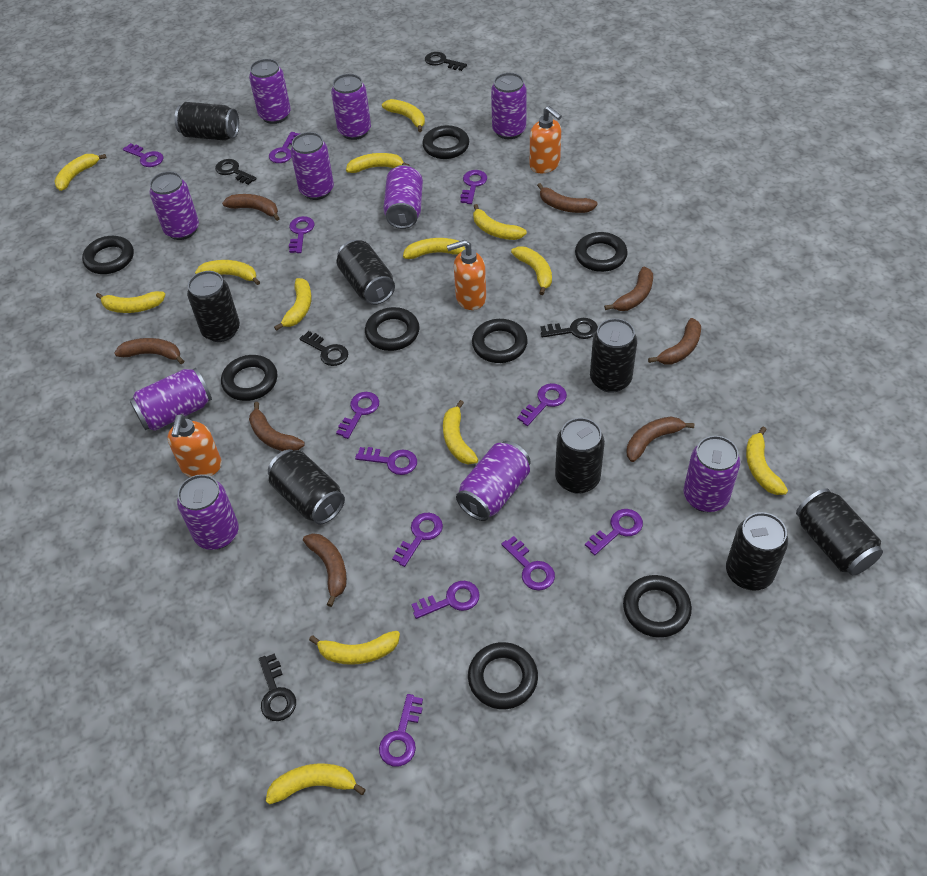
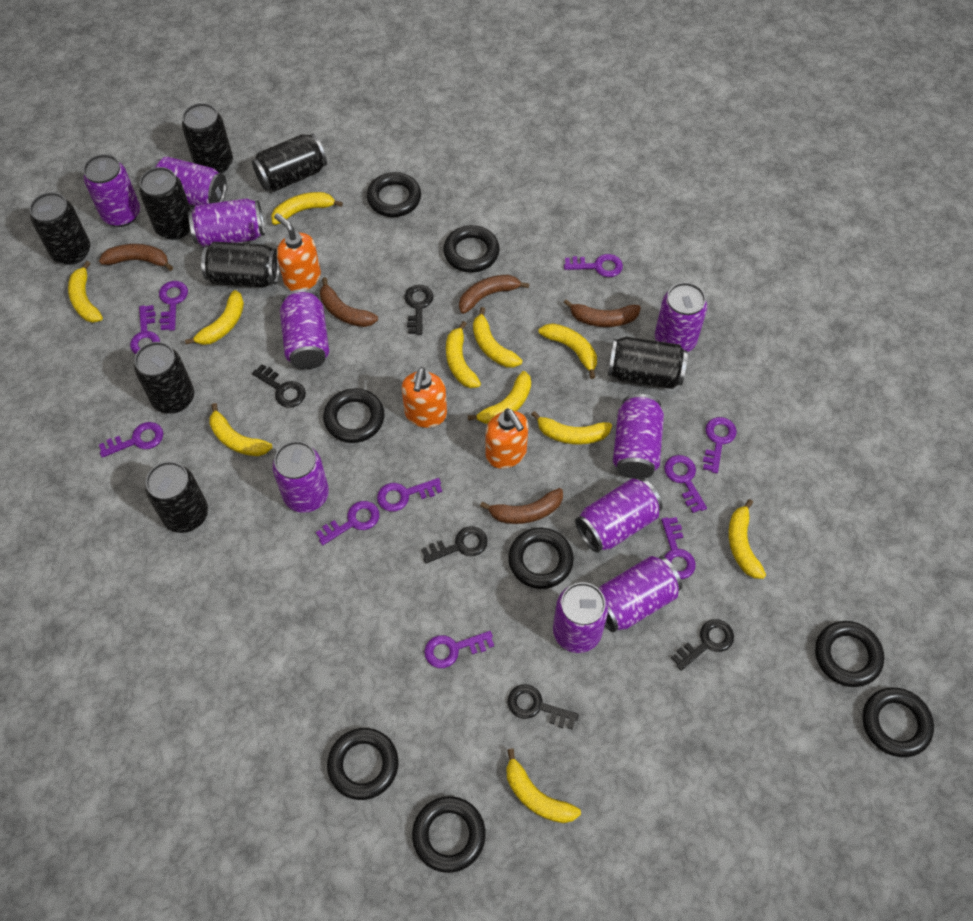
brown banana: 8 -> 5
purple key: 12 -> 10
yellow banana: 13 -> 11

